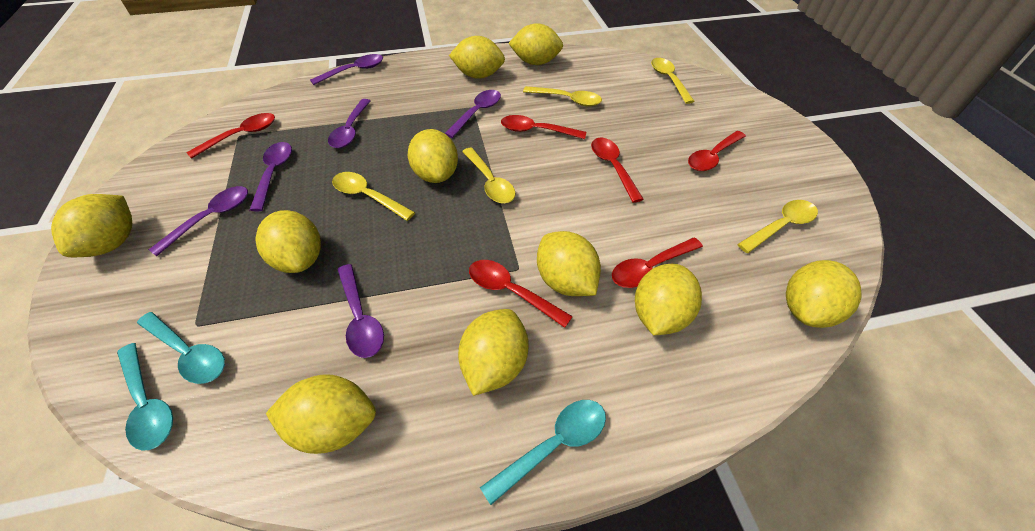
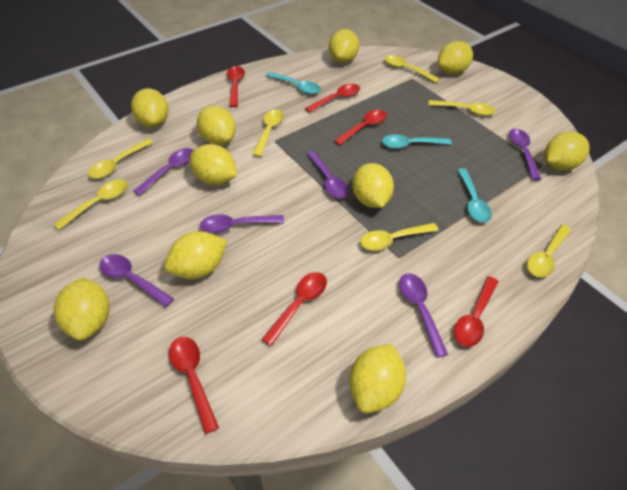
yellow spoon: 5 -> 7

